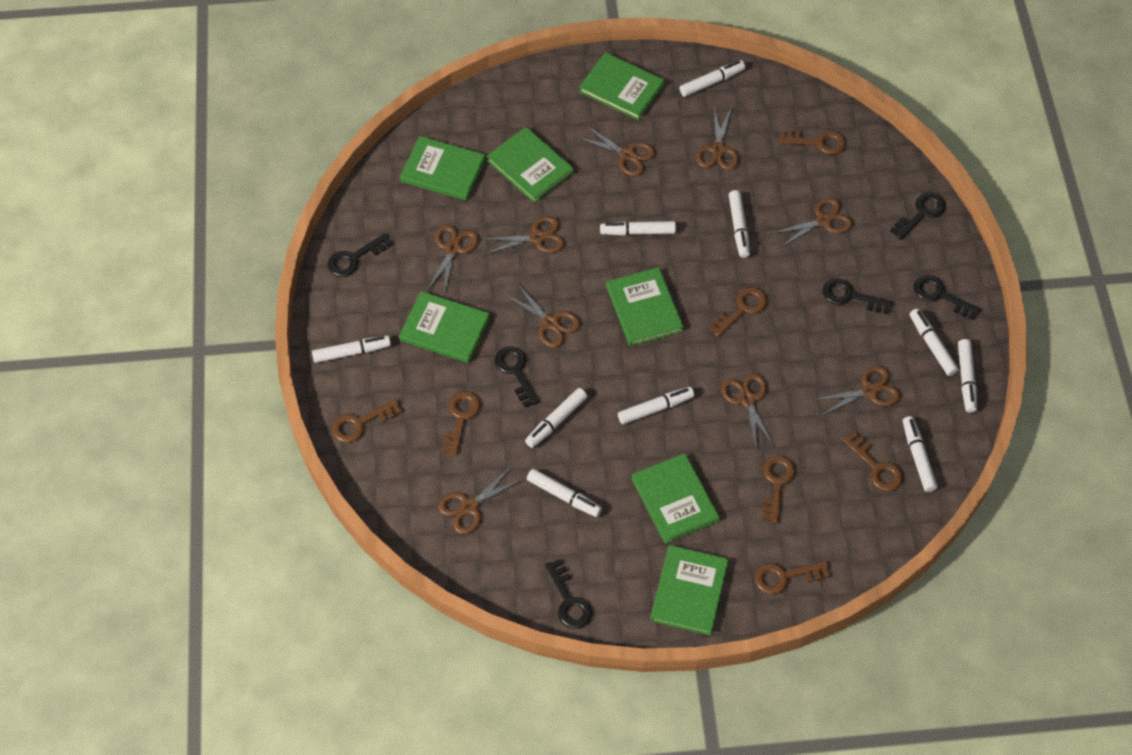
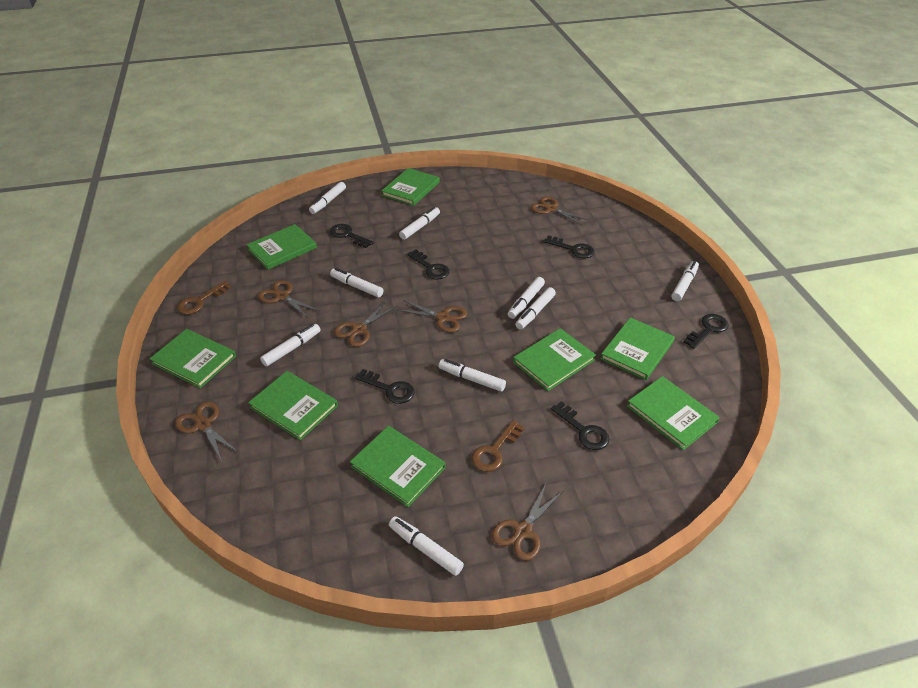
brown key: 7 -> 2
brown scissors: 9 -> 6
green book: 7 -> 8
white marker: 10 -> 9

